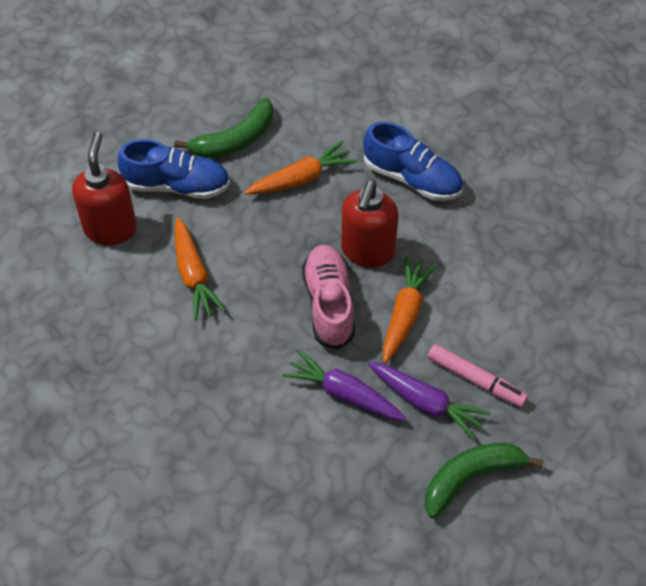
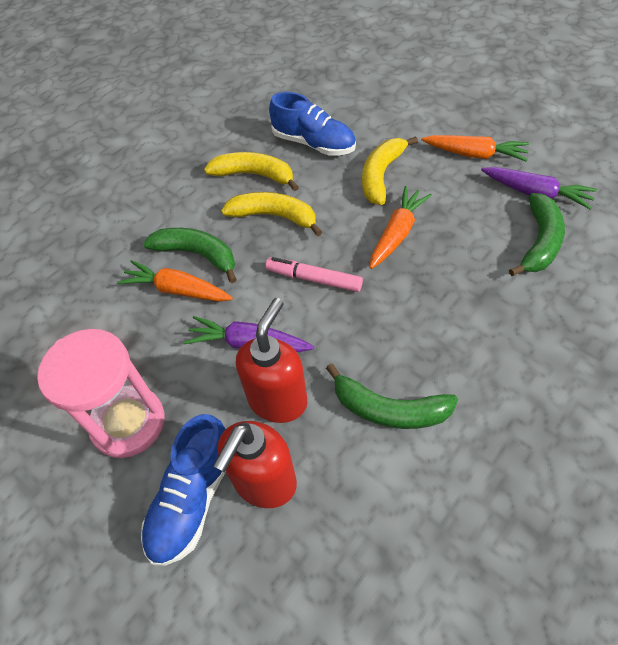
green banana: 2 -> 3
pink hourglass: 0 -> 1
pink shoe: 1 -> 0
yellow banana: 0 -> 3

